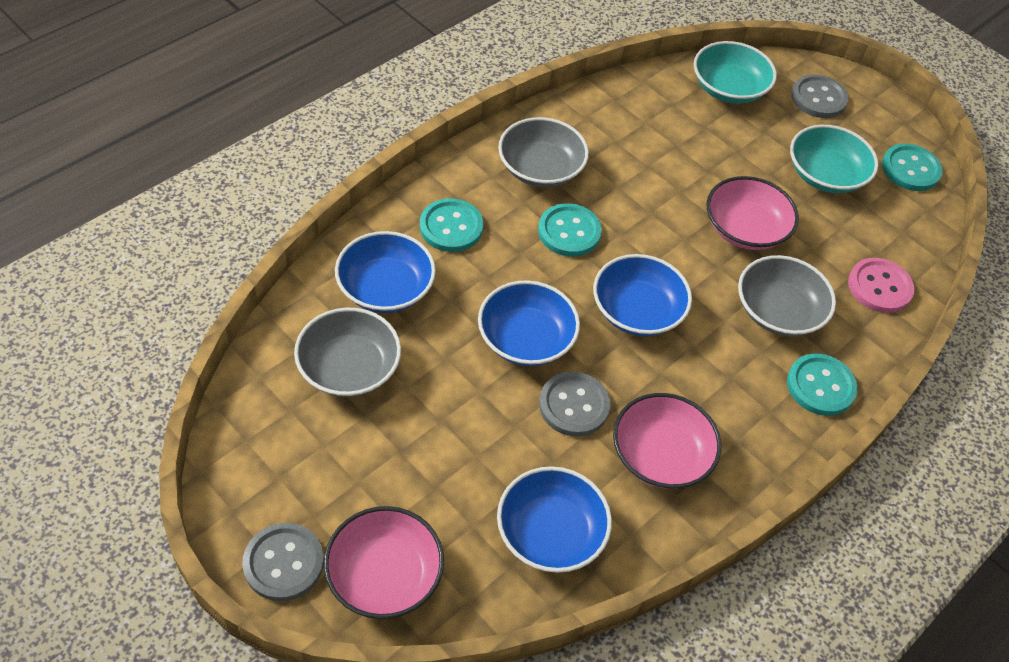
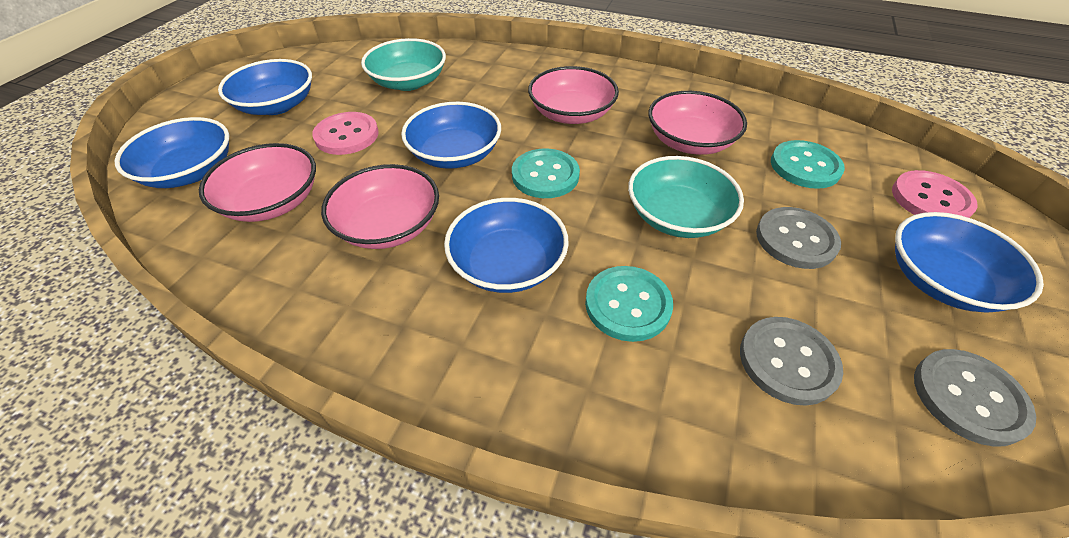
blue bowl: 4 -> 5
grey bowl: 3 -> 0
pink bowl: 3 -> 4
pink button: 1 -> 2
turquoise button: 4 -> 3

